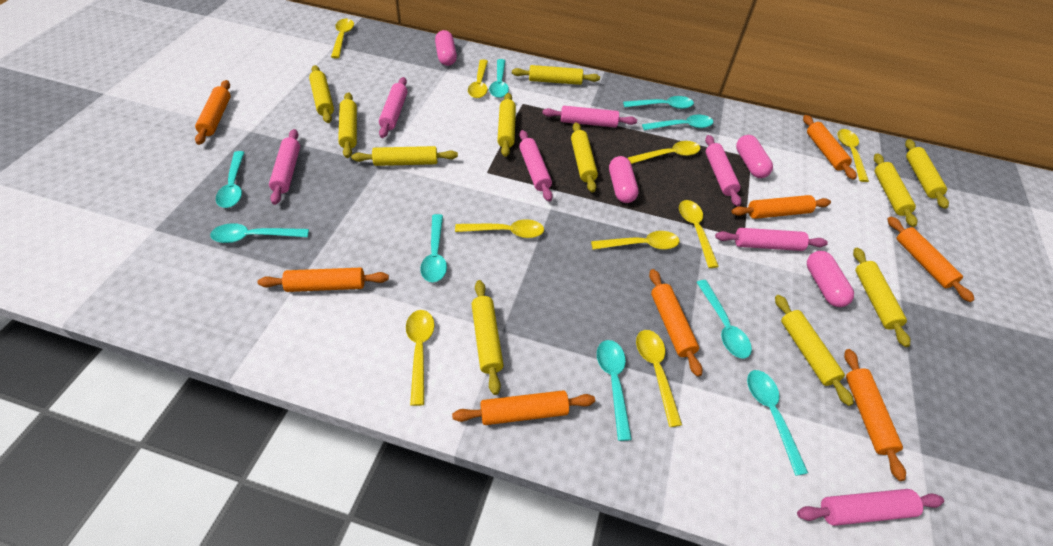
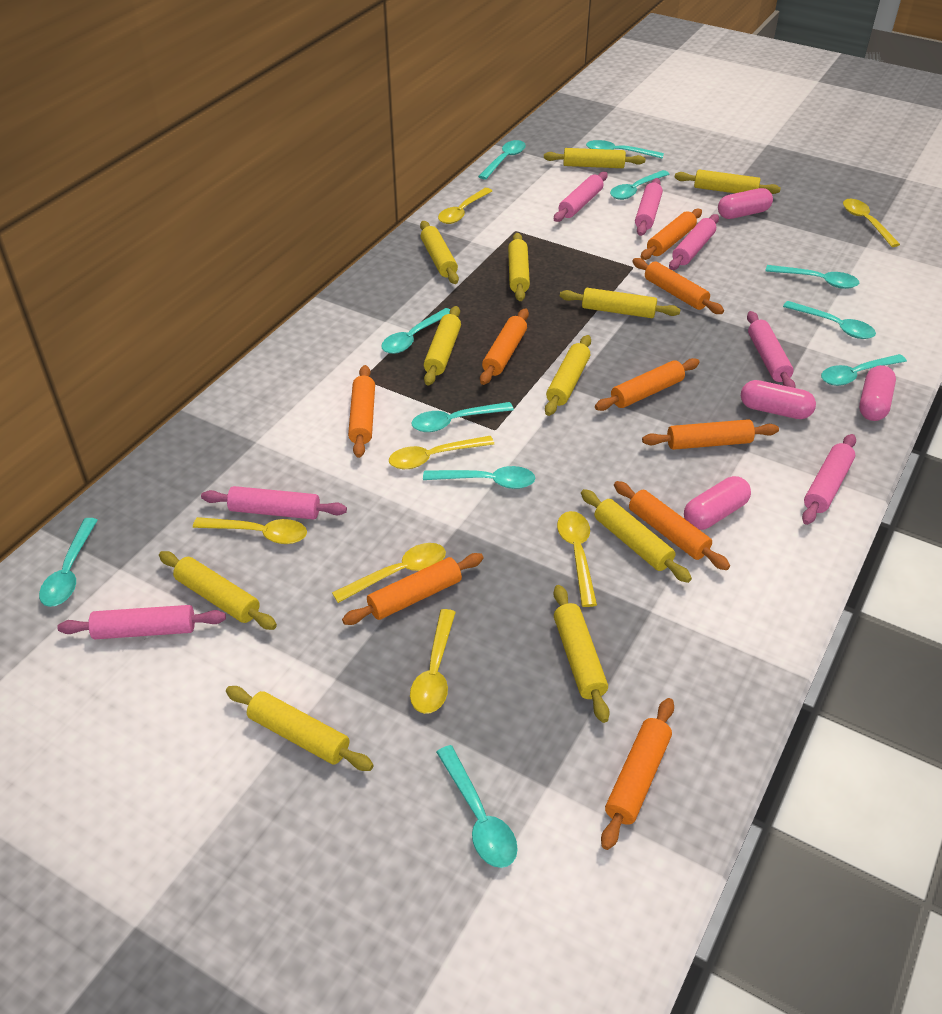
orange rolling pin: 8 -> 9
turquoise spoon: 9 -> 11
yellow spoon: 9 -> 7

